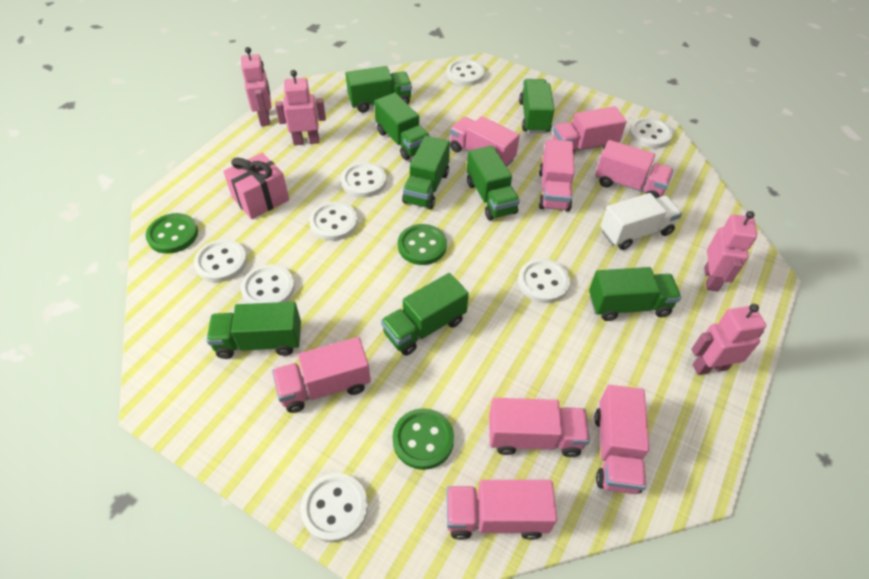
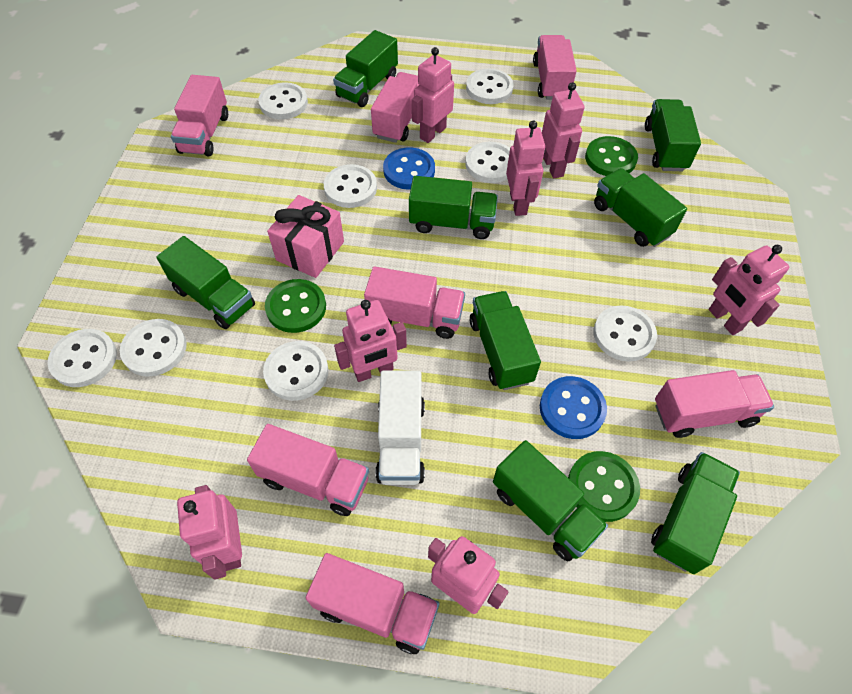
blue button: 0 -> 2
pink robot: 4 -> 7
pink truck: 8 -> 7

